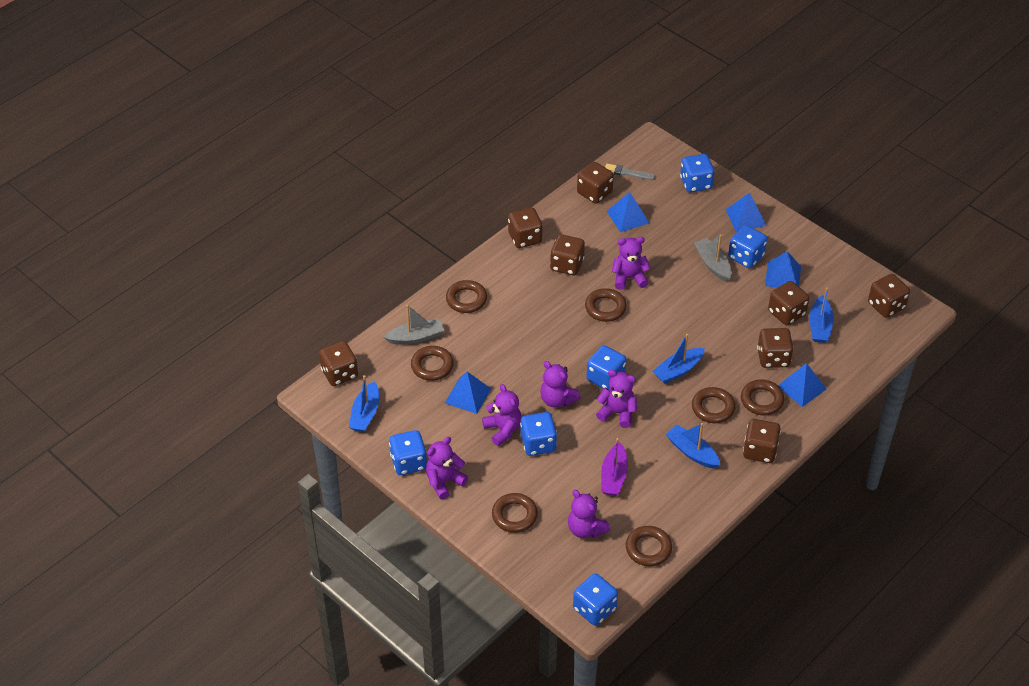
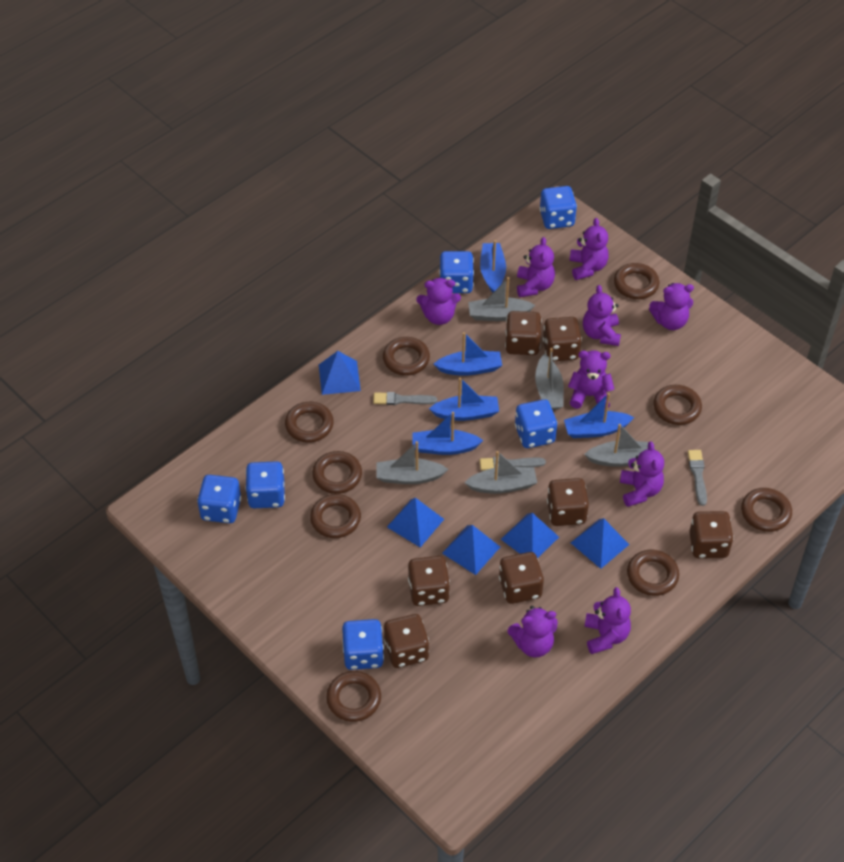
blue boat: 4 -> 5
brown dice: 8 -> 7
brown ring: 7 -> 9
grey boat: 2 -> 5
grey brush: 1 -> 3
purple boat: 1 -> 0
purple teddy bear: 6 -> 9

